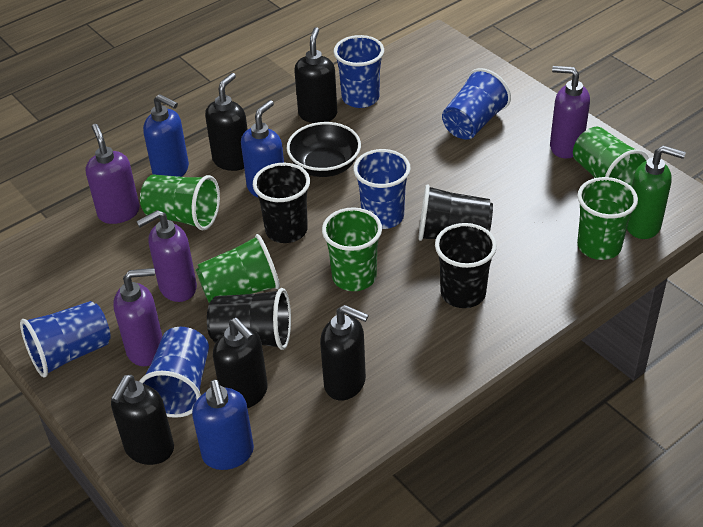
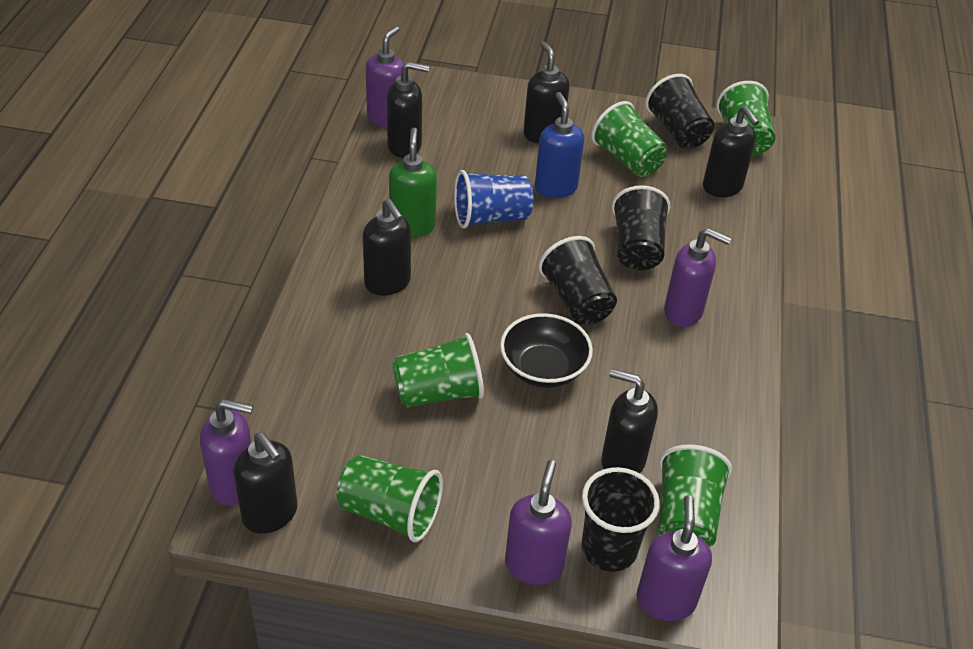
black soap dispenser: 5 -> 6
blue cup: 5 -> 1
blue soap dispenser: 3 -> 1
purple soap dispenser: 4 -> 5

